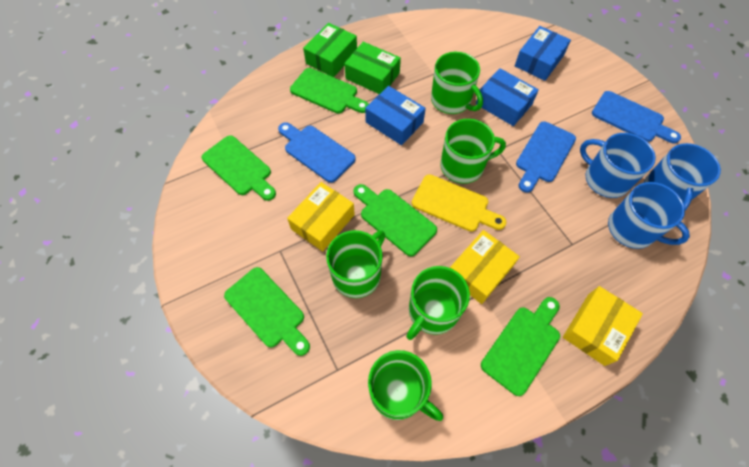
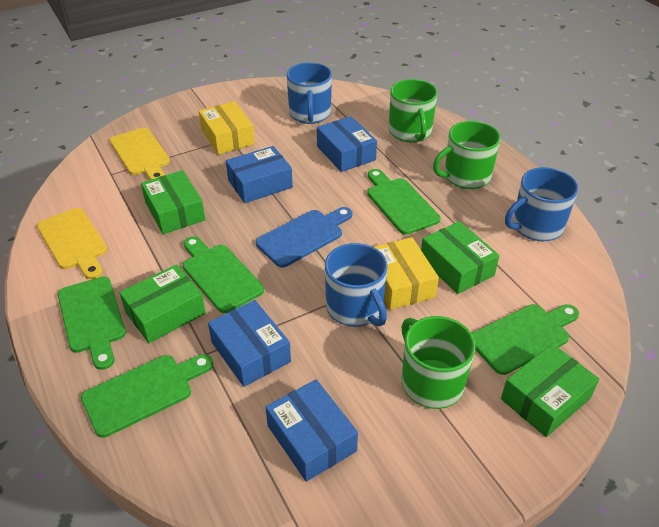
blue box: 3 -> 4
blue cutting board: 3 -> 1
green box: 2 -> 4
green mug: 5 -> 3
yellow box: 3 -> 2
yellow cutting board: 1 -> 2

